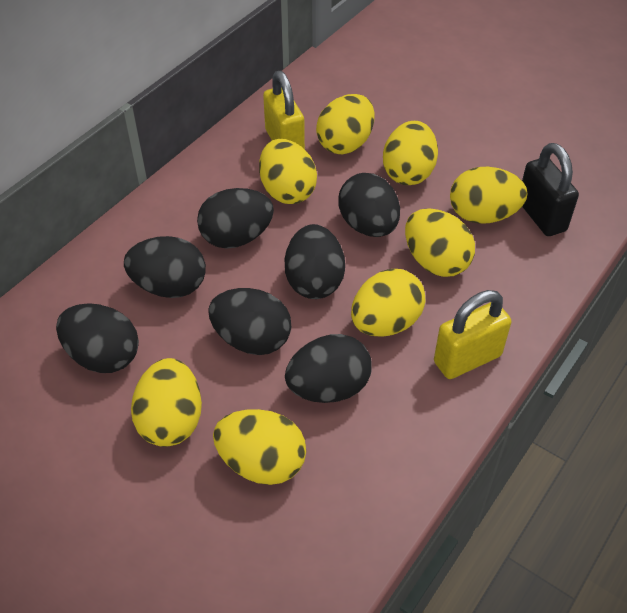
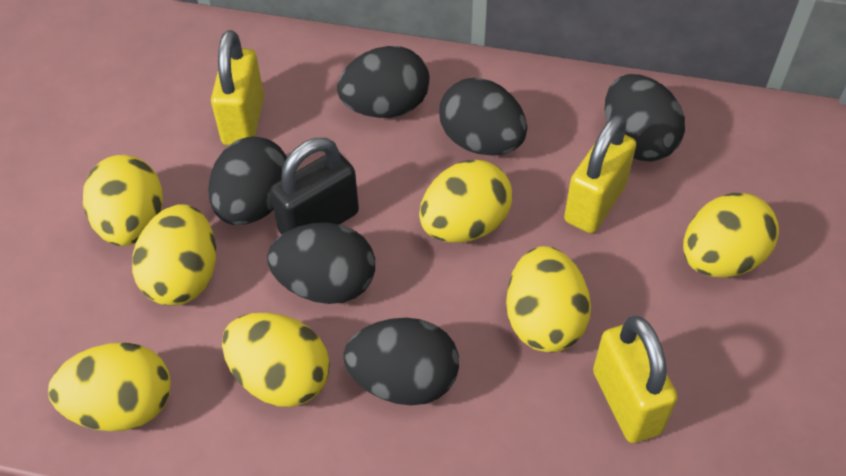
black egg: 7 -> 6
yellow egg: 8 -> 7
yellow padlock: 2 -> 3

